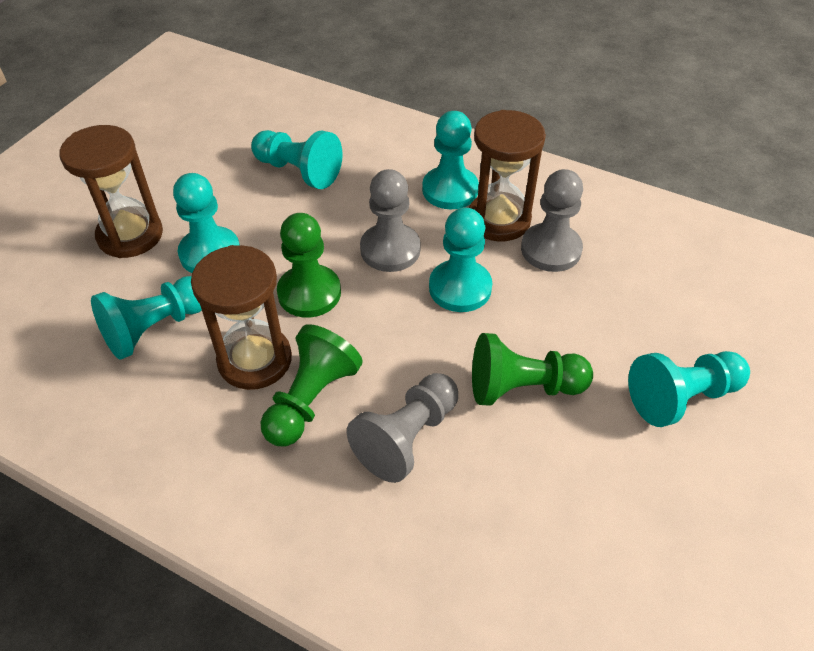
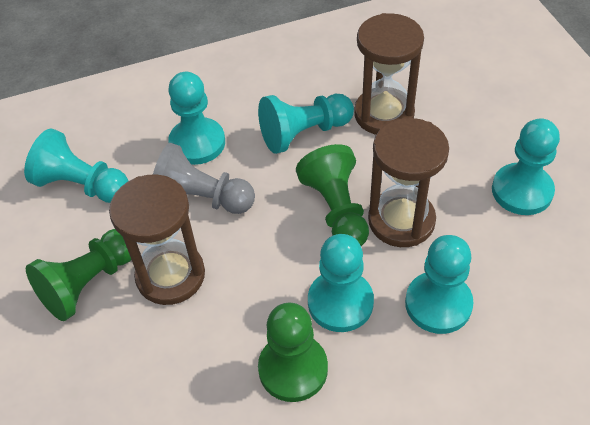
grey pawn: 3 -> 1

